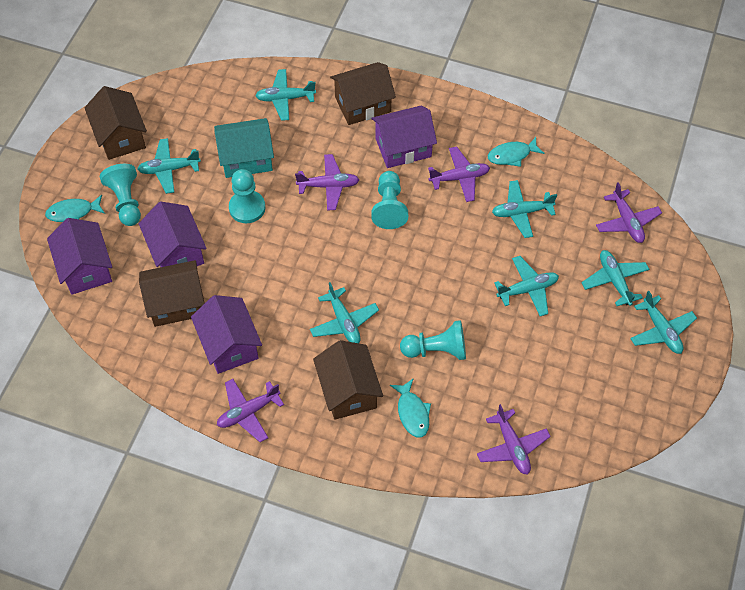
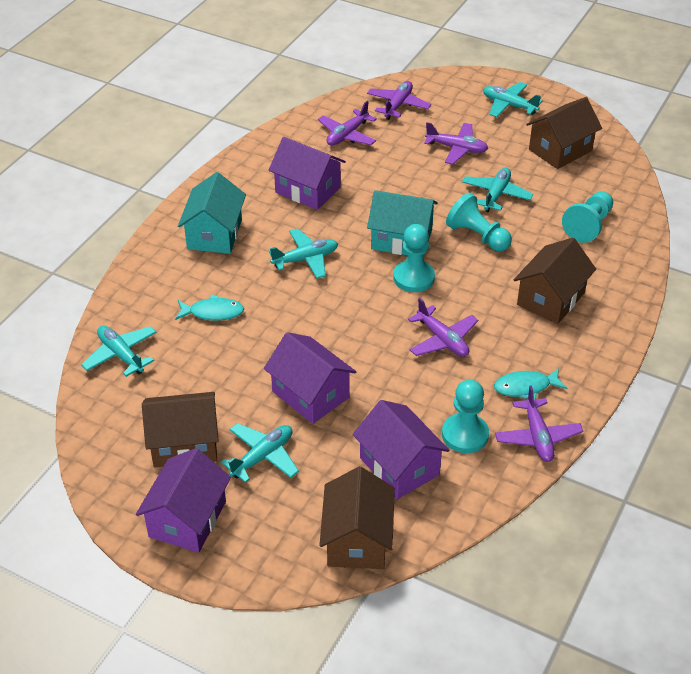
turquoise fish: 3 -> 2
turquoise house: 1 -> 2
turquoise plane: 7 -> 5

